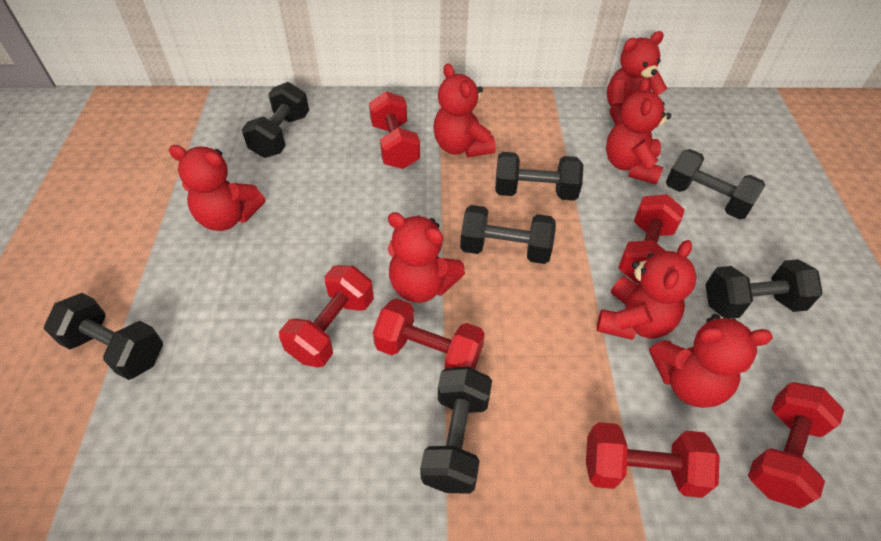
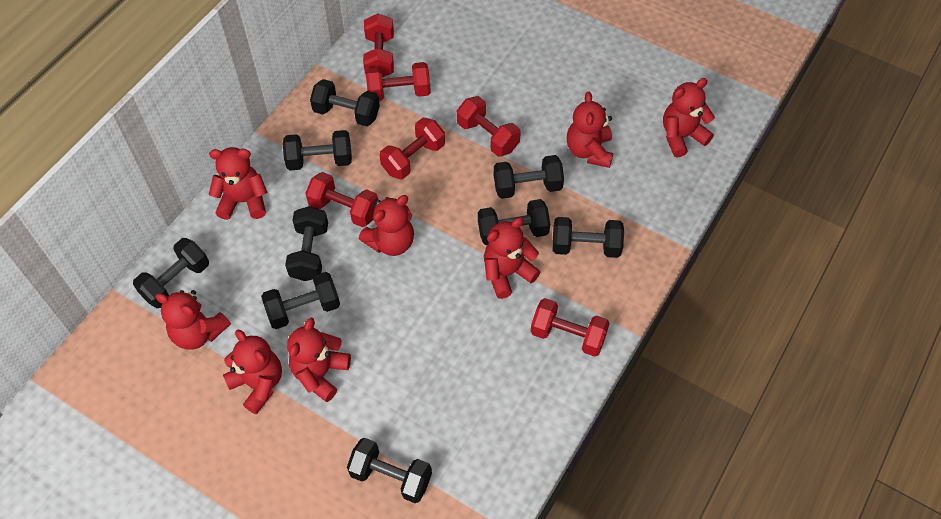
black dumbbell: 7 -> 9
red teddy bear: 7 -> 8

